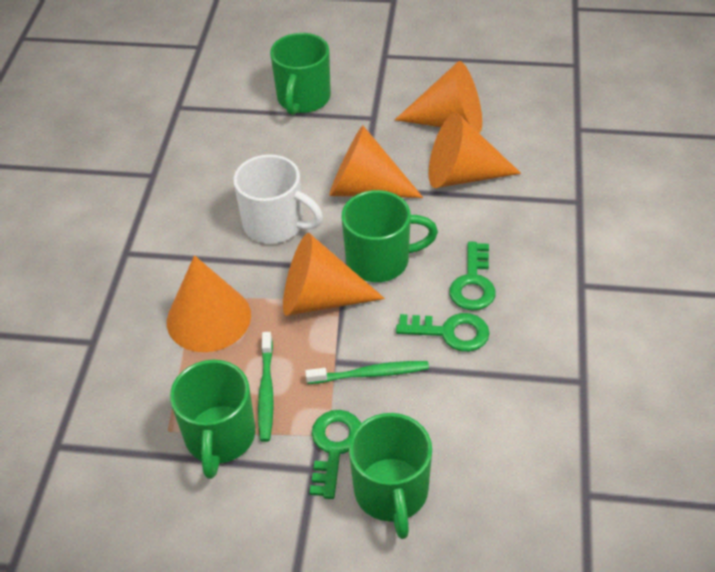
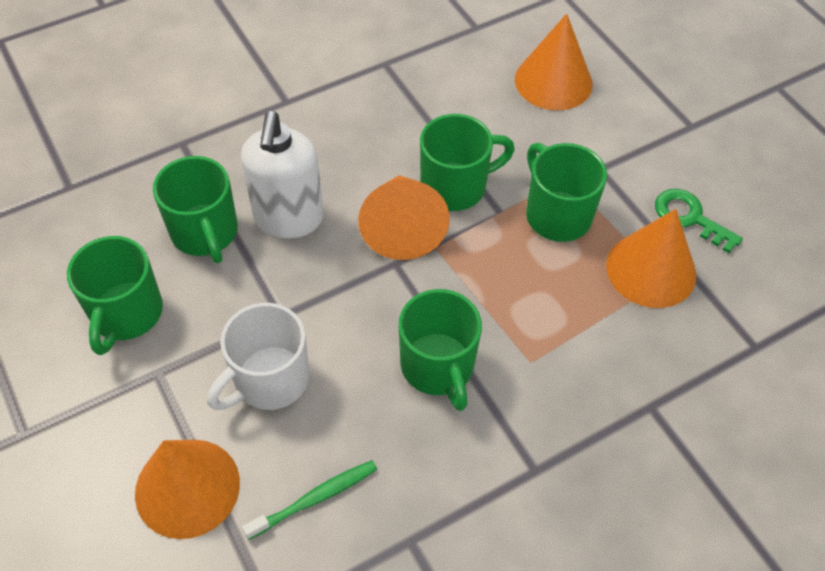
green key: 3 -> 1
green mug: 4 -> 5
green toothbrush: 2 -> 1
orange cone: 5 -> 4
white soap dispenser: 0 -> 1

